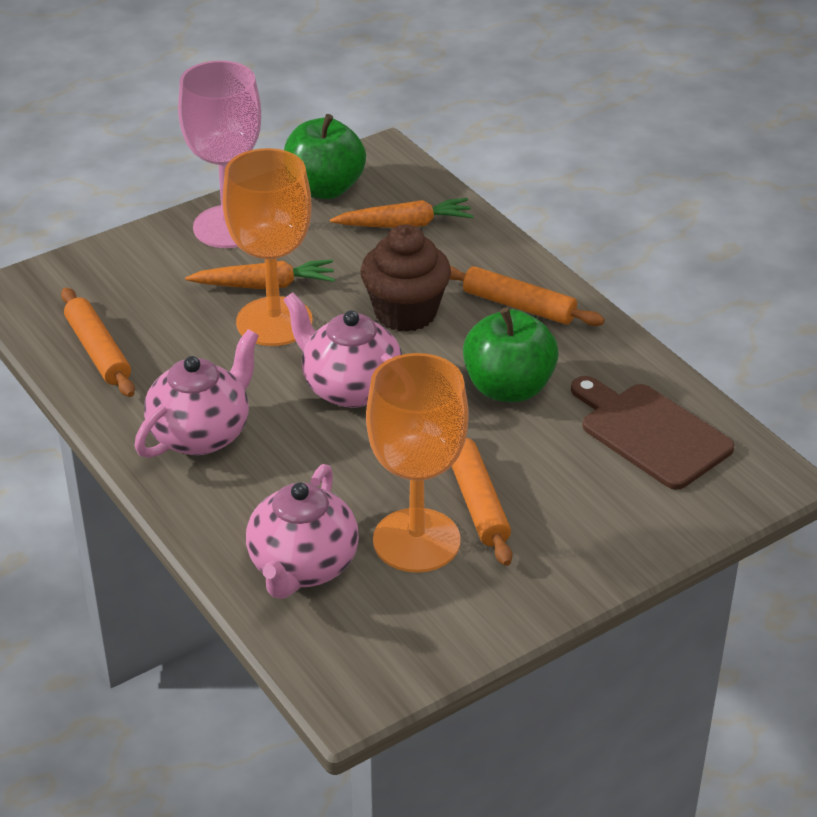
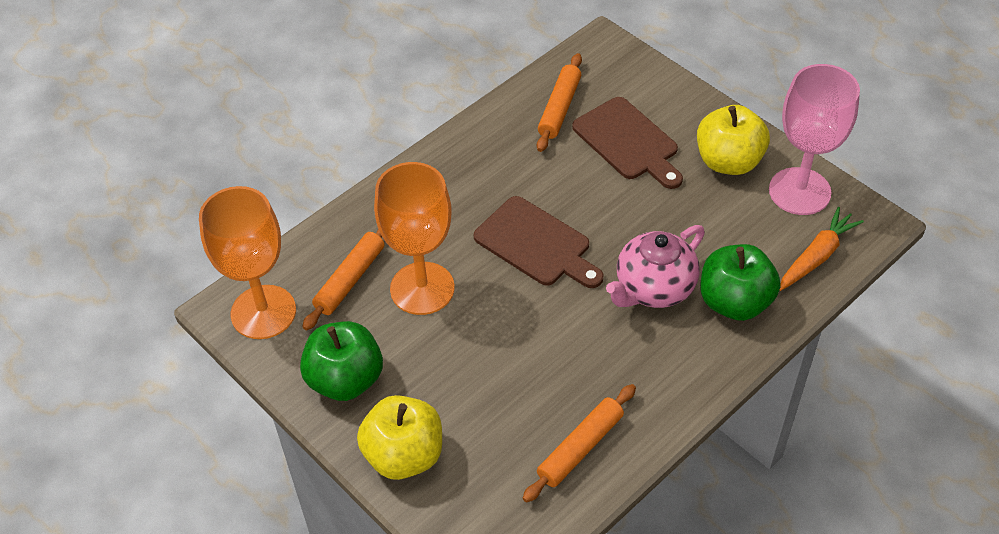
brown cupcake: 1 -> 0
brown cutting board: 1 -> 2
orange carrot: 2 -> 1
pink teapot: 3 -> 1
yellow apple: 0 -> 2

